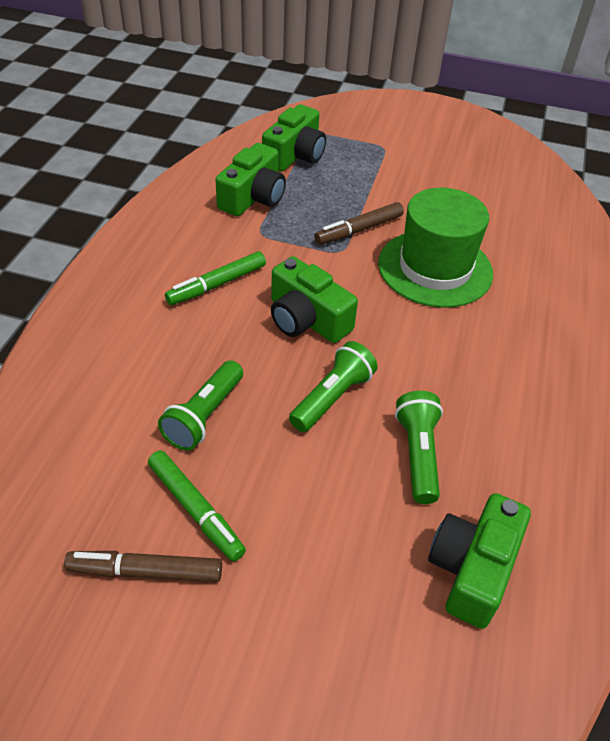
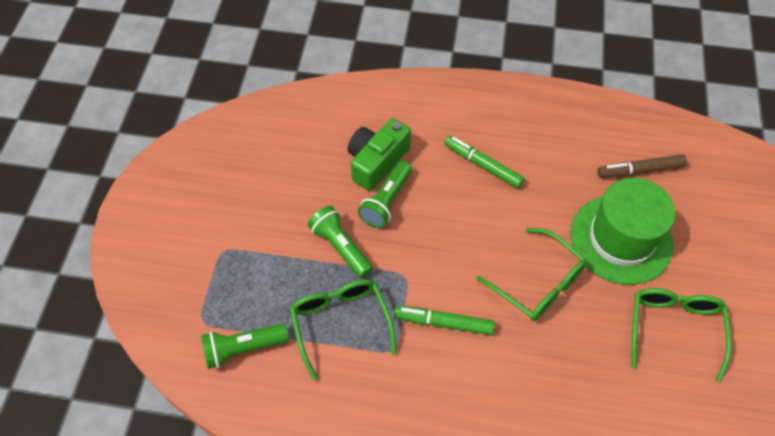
brown marker: 2 -> 1
green camera: 4 -> 1
green glasses: 0 -> 3

